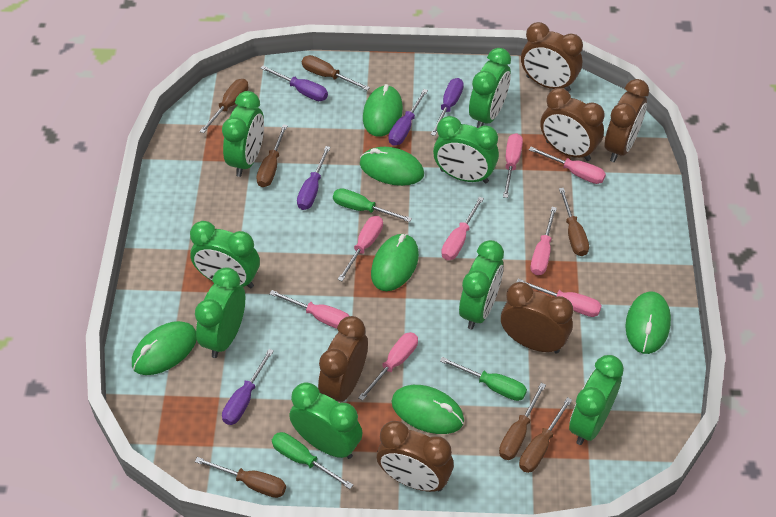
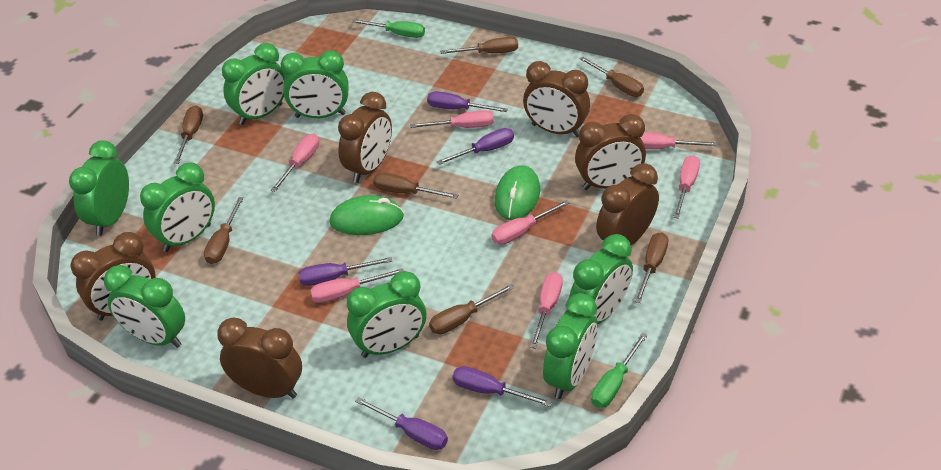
green mouse: 6 -> 2
green screwdriver: 3 -> 2
pink screwdriver: 8 -> 7

